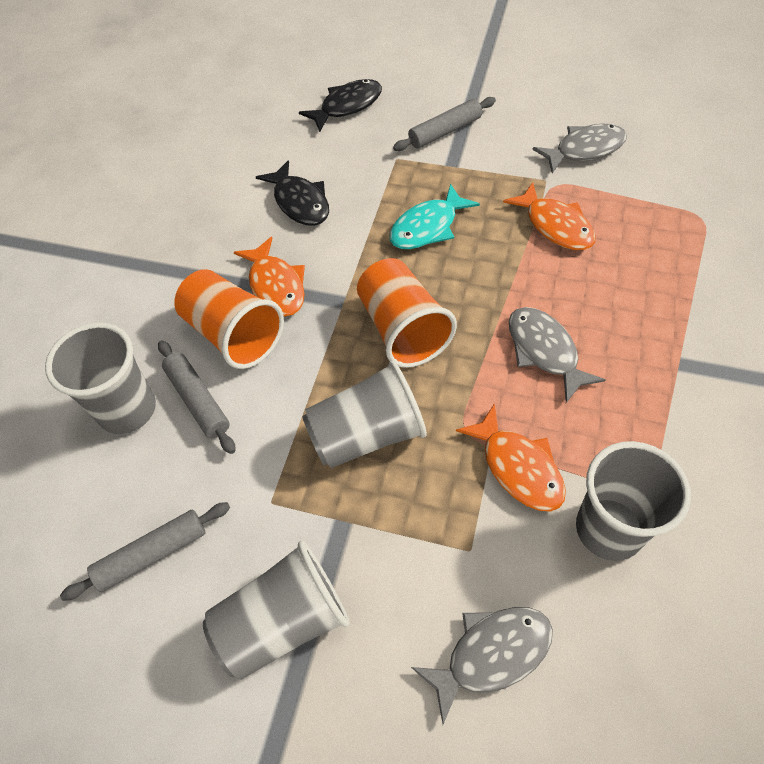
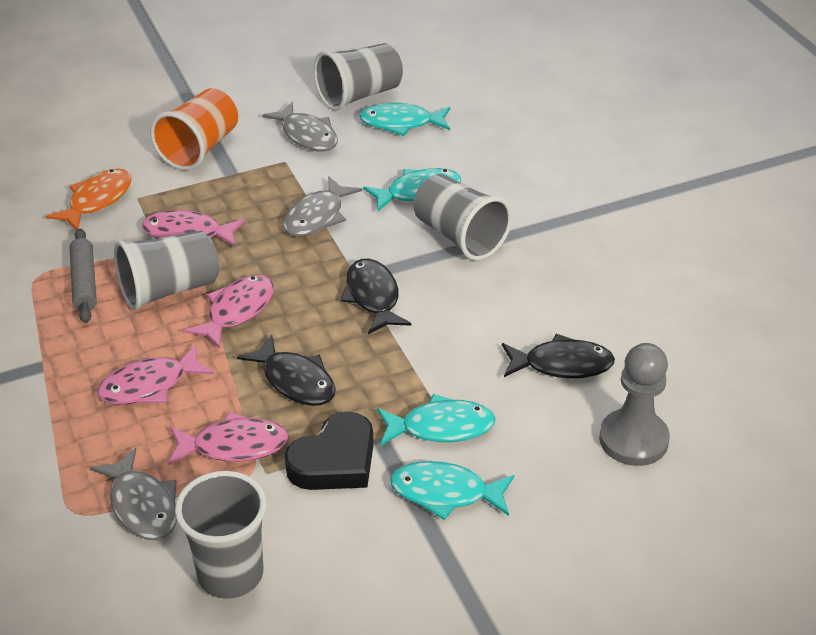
black fish: 2 -> 3
black heart: 0 -> 1
grey pawn: 0 -> 1
grey rolling pin: 3 -> 1
orange cup: 2 -> 1
orange fish: 3 -> 1
pink fish: 0 -> 4
turquoise fish: 1 -> 4

